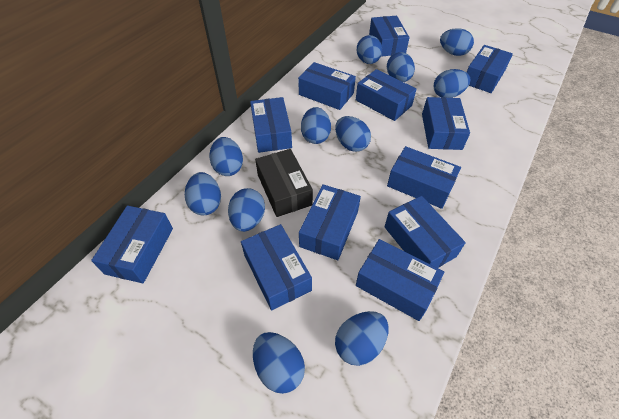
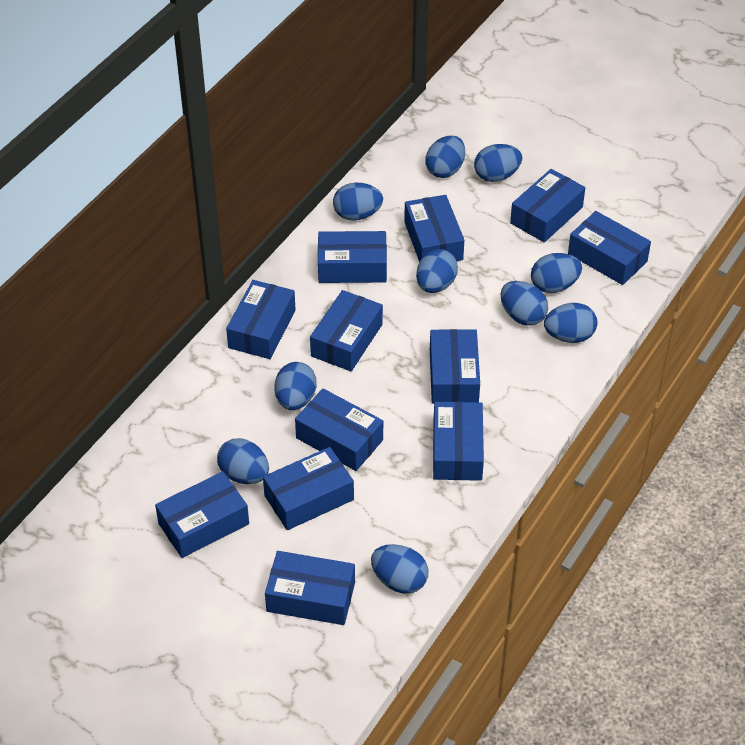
black box: 1 -> 0
blue egg: 11 -> 10

